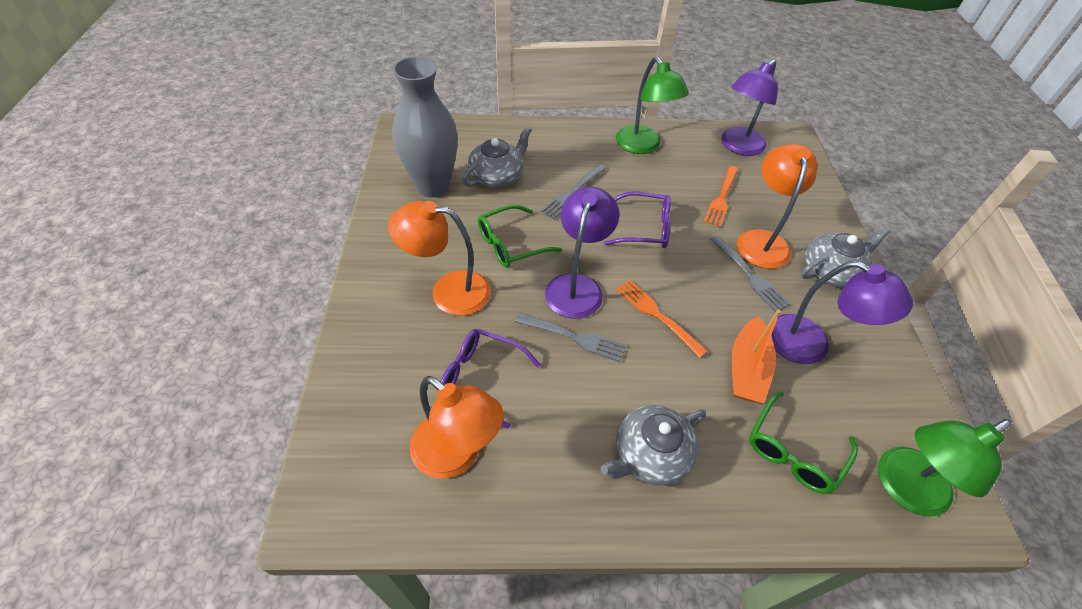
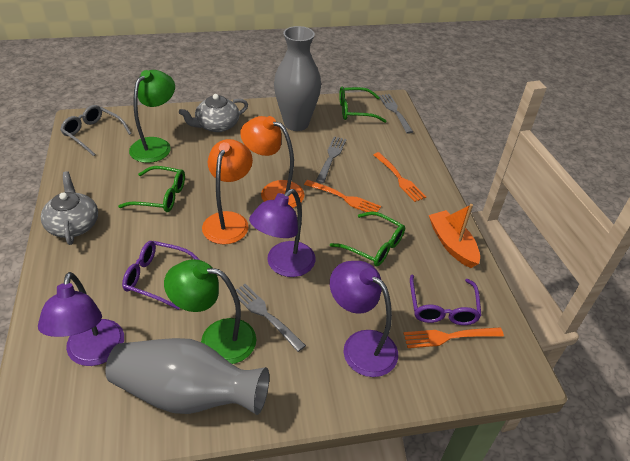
green glasses: 2 -> 3
grey glasses: 0 -> 1
grey teapot: 3 -> 2
grey vase: 1 -> 2
orange fork: 2 -> 3
orange lamp: 3 -> 2

